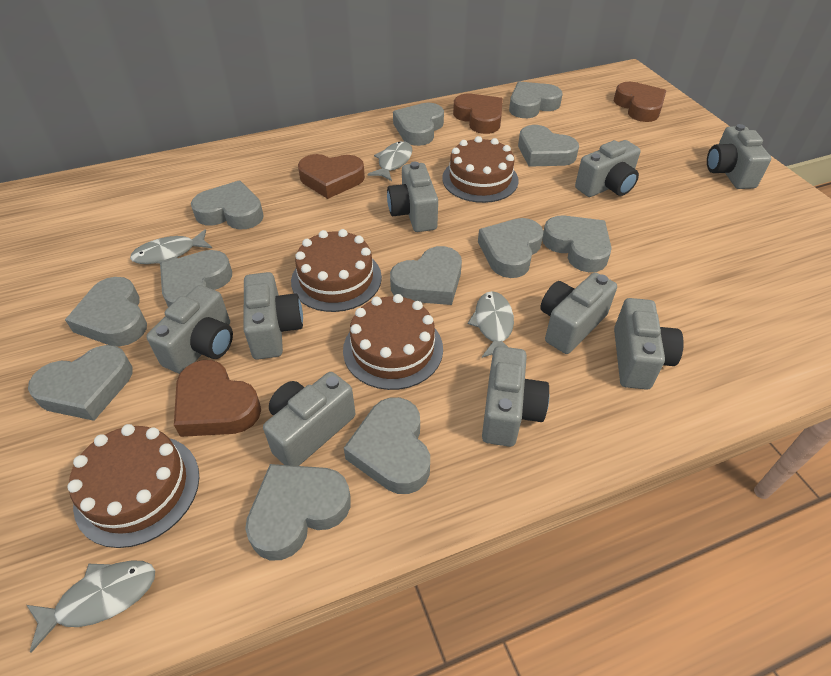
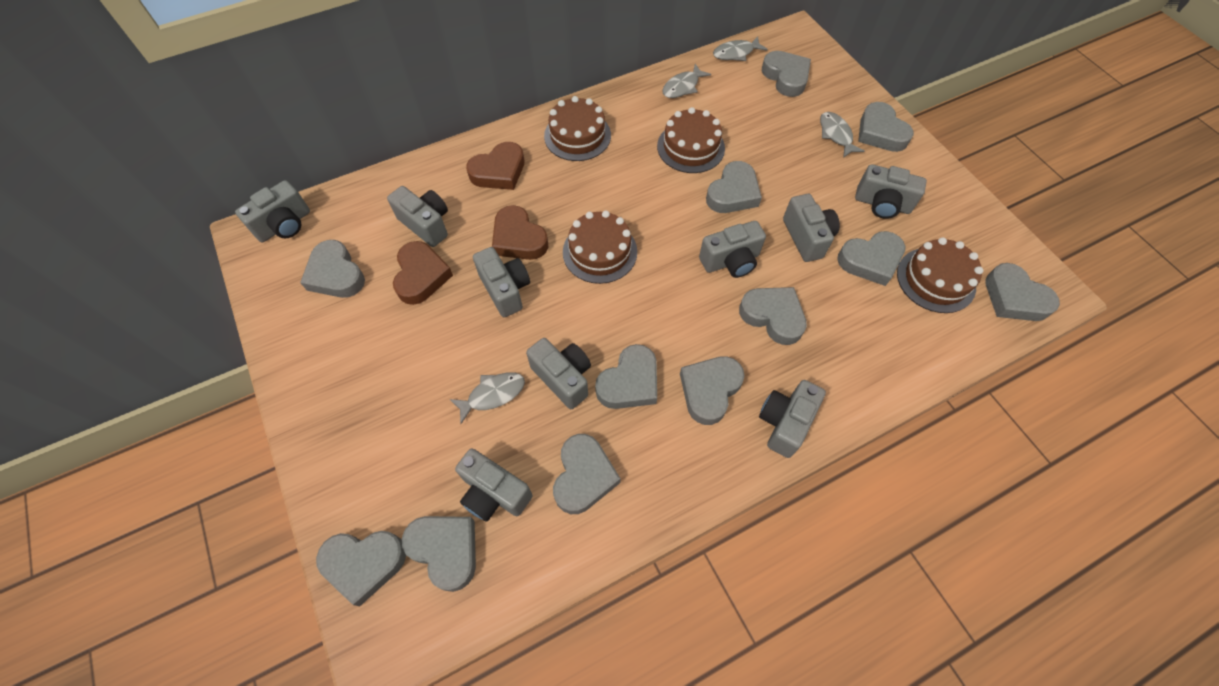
brown heart: 4 -> 3

